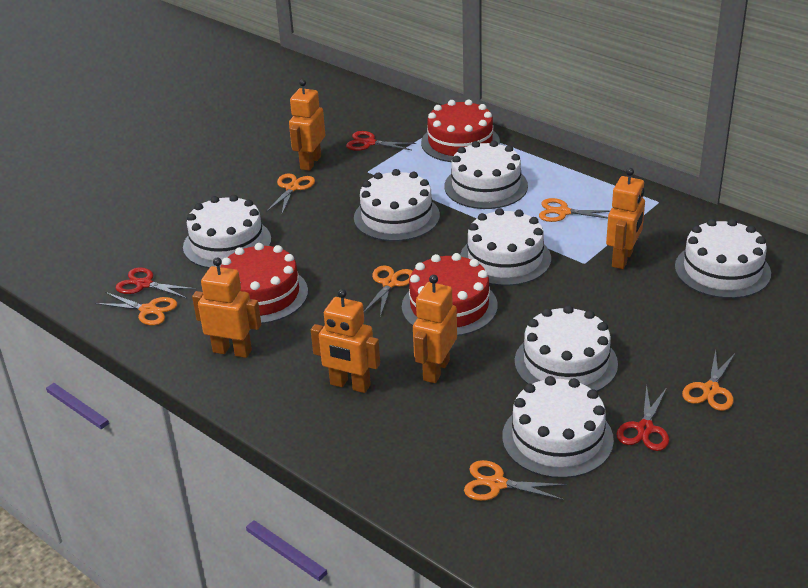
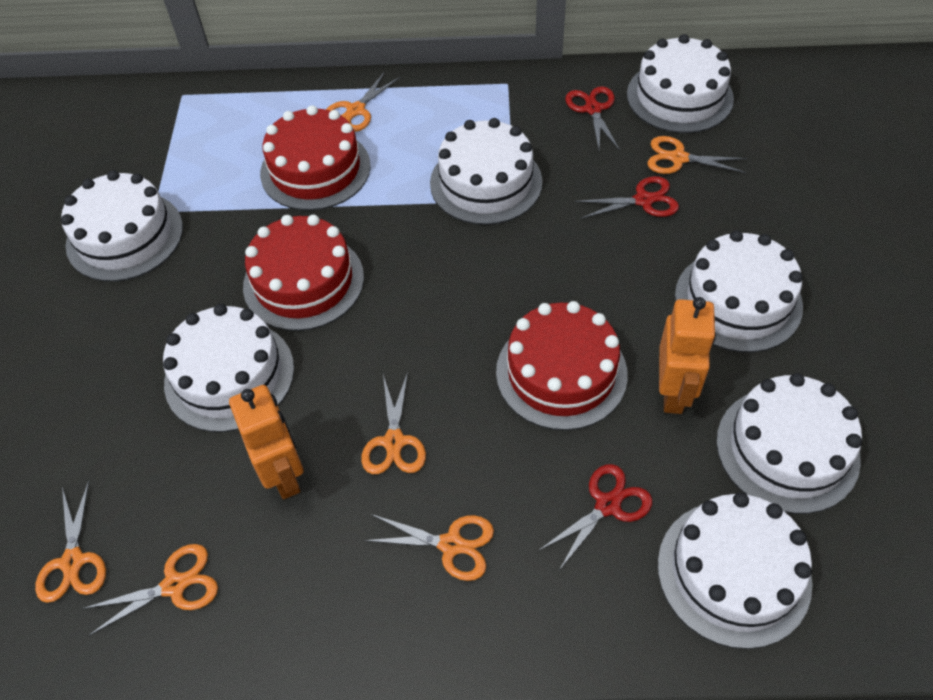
orange robot: 5 -> 2

